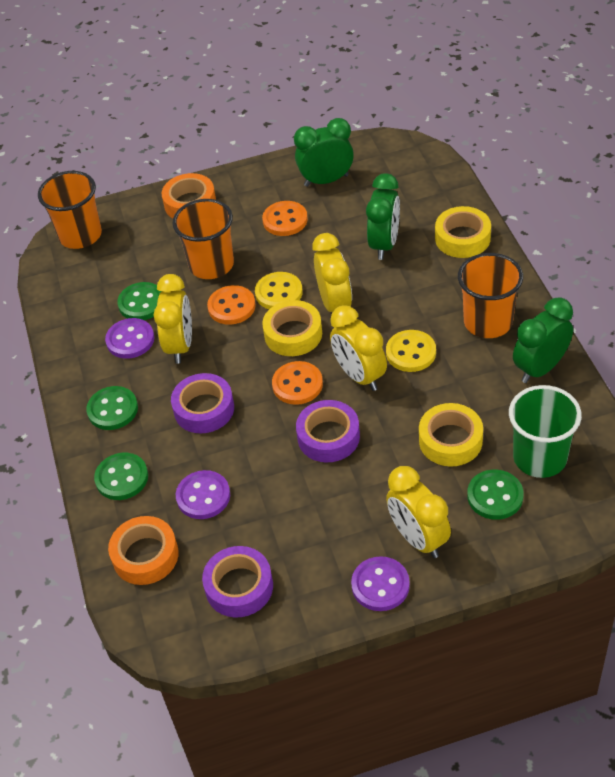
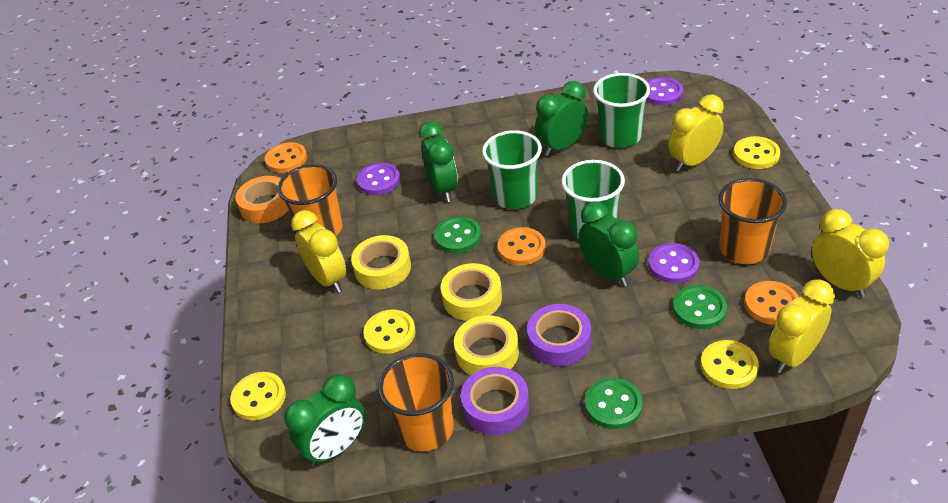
green button: 4 -> 3
green clock: 3 -> 4
green cup: 1 -> 3
orange tape: 2 -> 1
purple tape: 3 -> 2
yellow button: 2 -> 4

